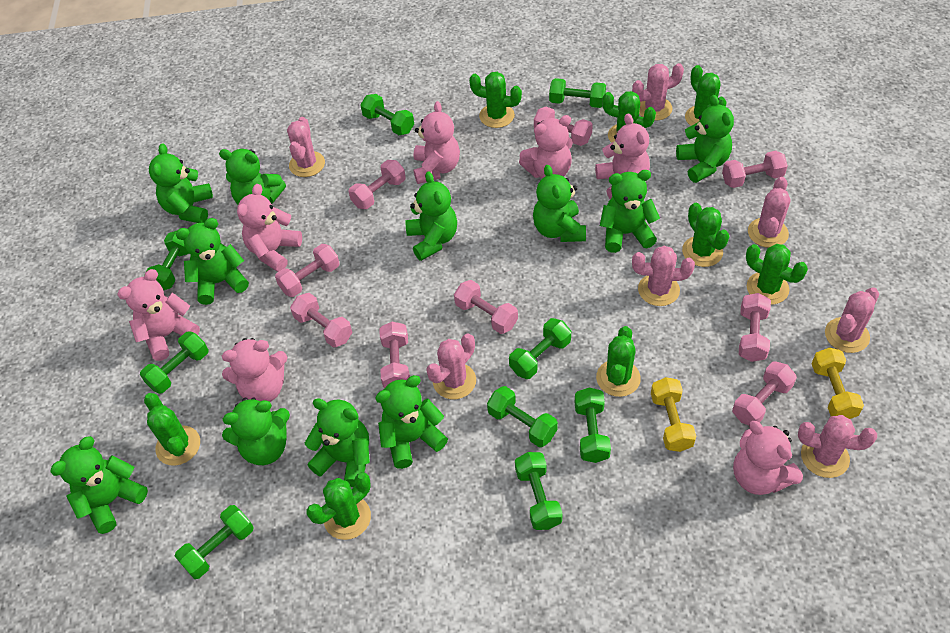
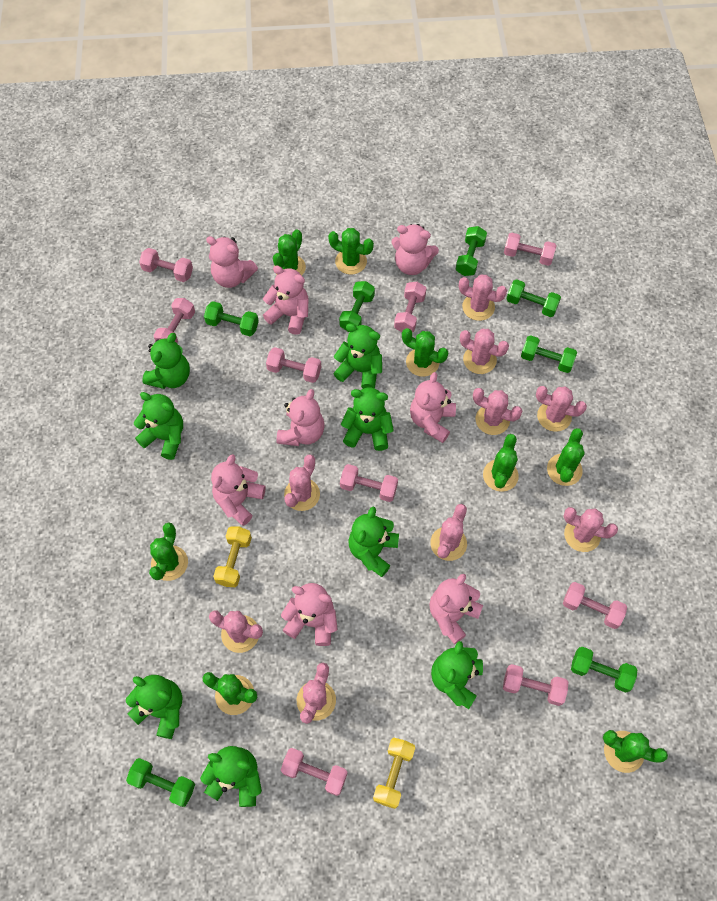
green dumbbell: 9 -> 7
green teddy bear: 11 -> 8
pink cactus: 7 -> 9
pink teddy bear: 7 -> 8

